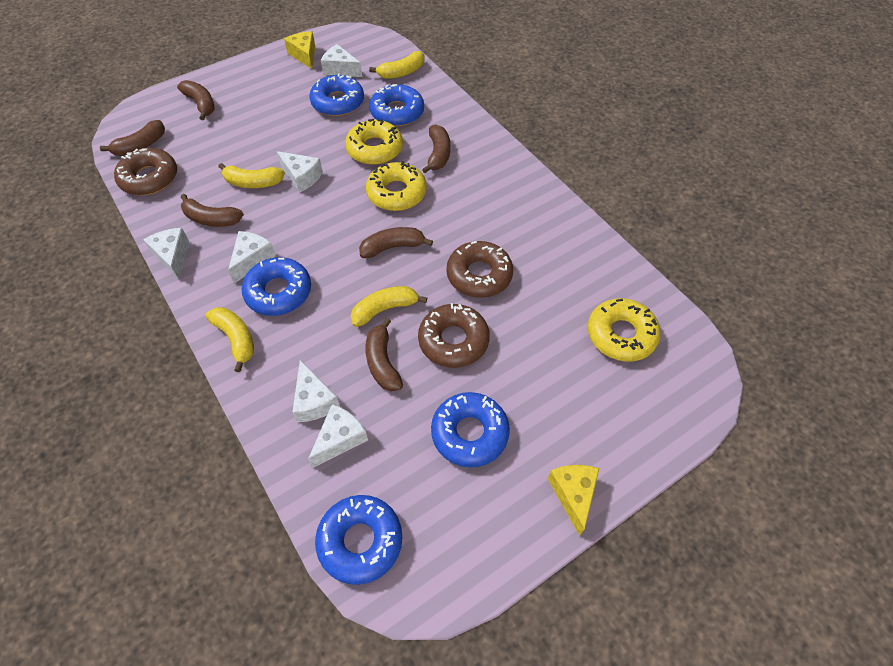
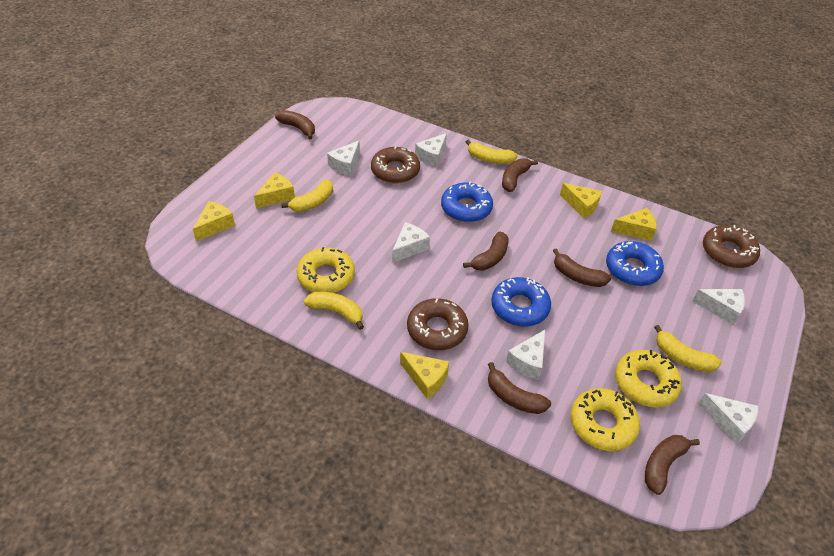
blue donut: 5 -> 3
yellow cheese: 2 -> 5

